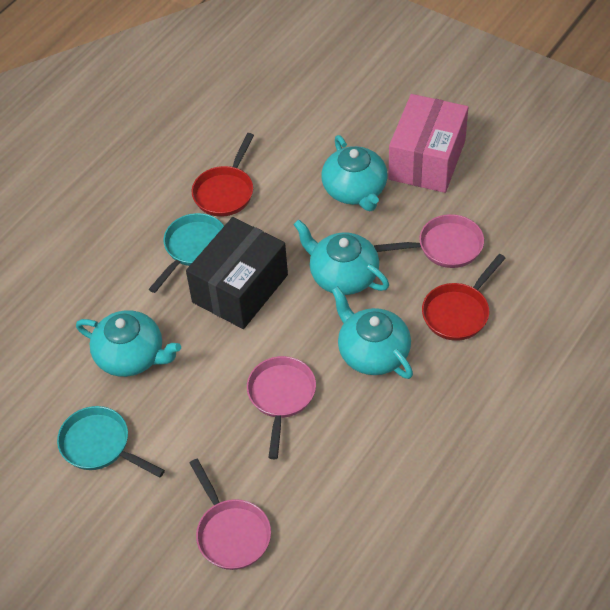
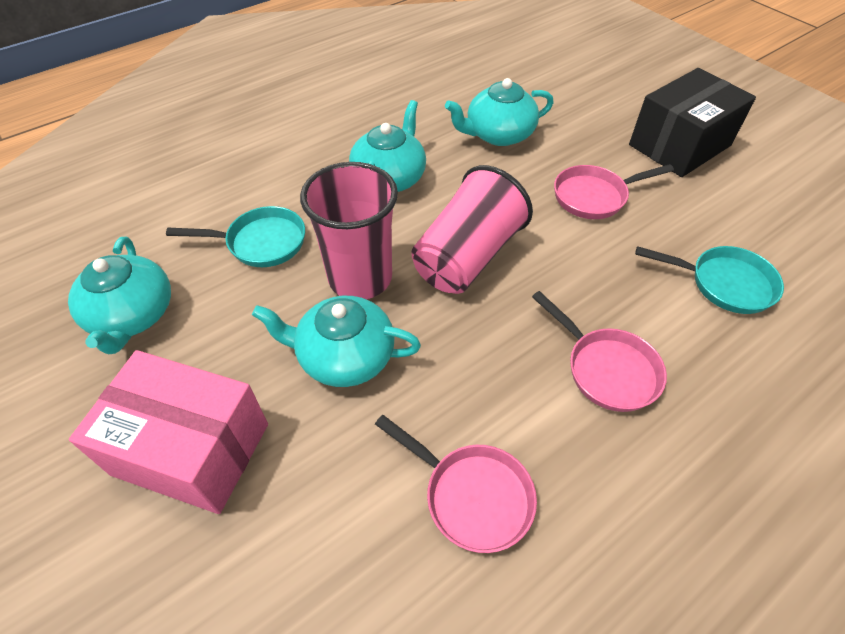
pink cup: 0 -> 2
red pan: 2 -> 0

